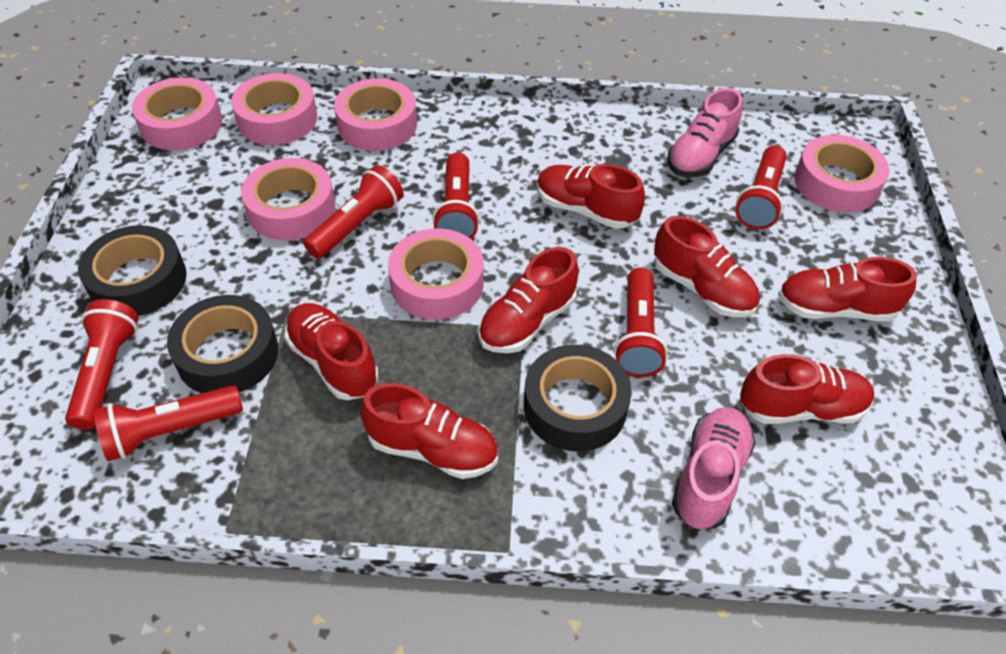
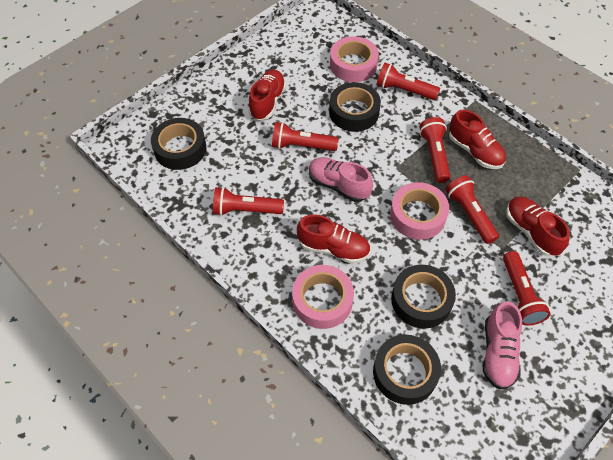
black tape: 3 -> 4
pink tape: 6 -> 3
red shoe: 7 -> 4

